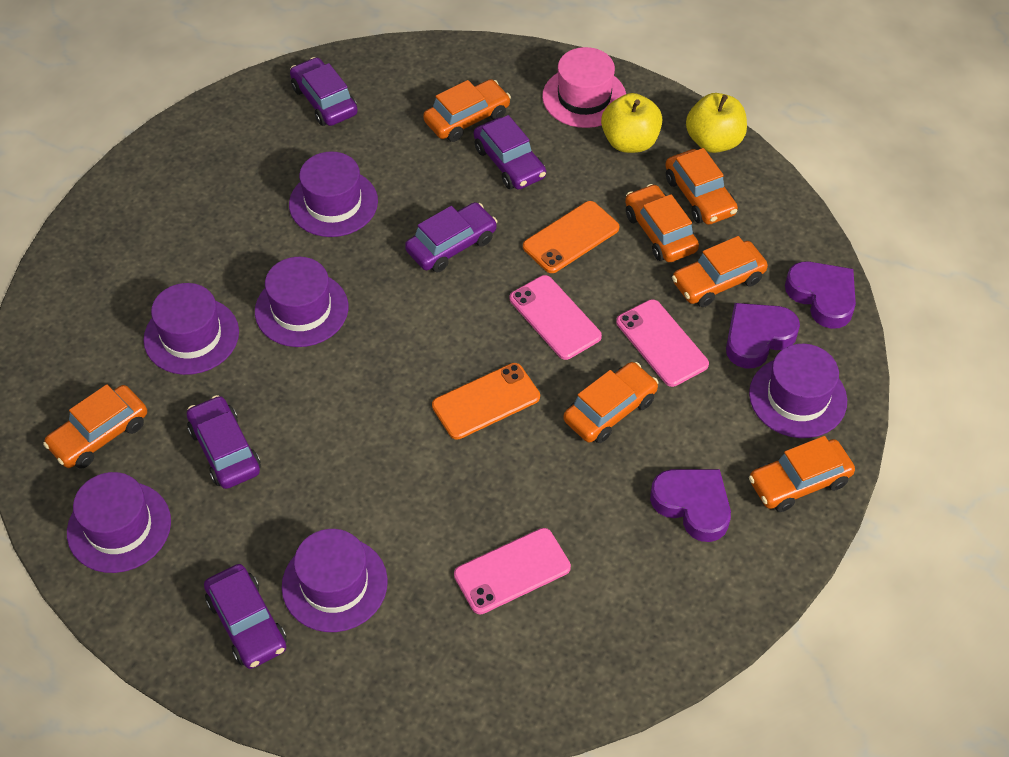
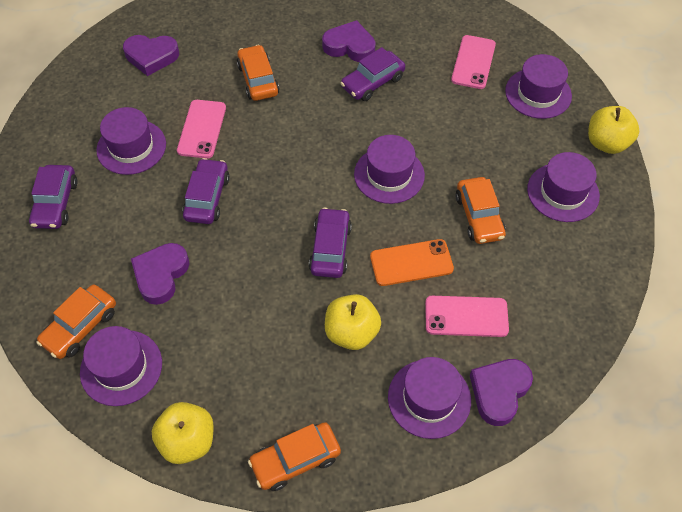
orange car: 7 -> 4
orange phone: 2 -> 1
pink hat: 1 -> 0
purple car: 5 -> 4
purple heart: 3 -> 4
yellow apple: 2 -> 3

